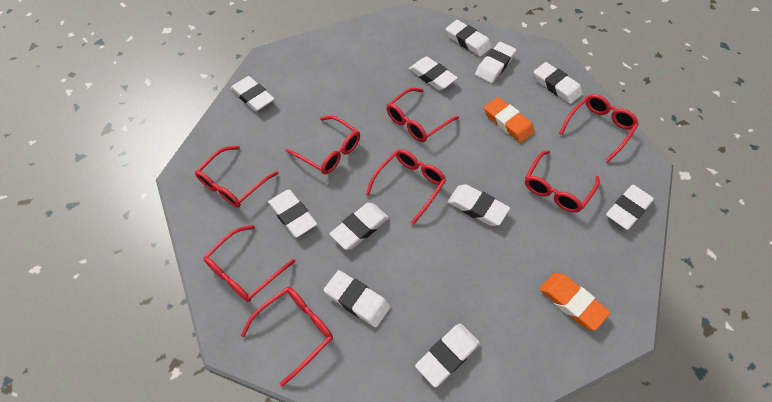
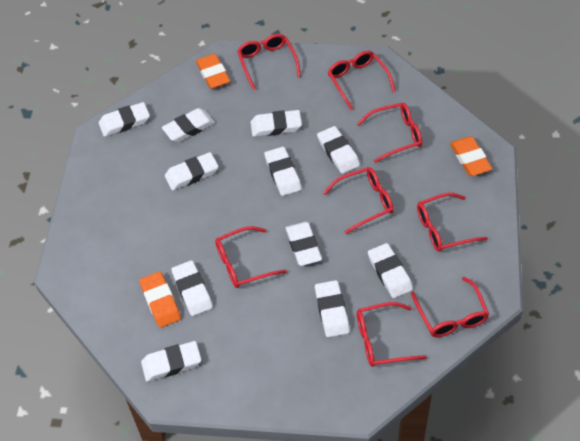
orange eraser: 2 -> 3

